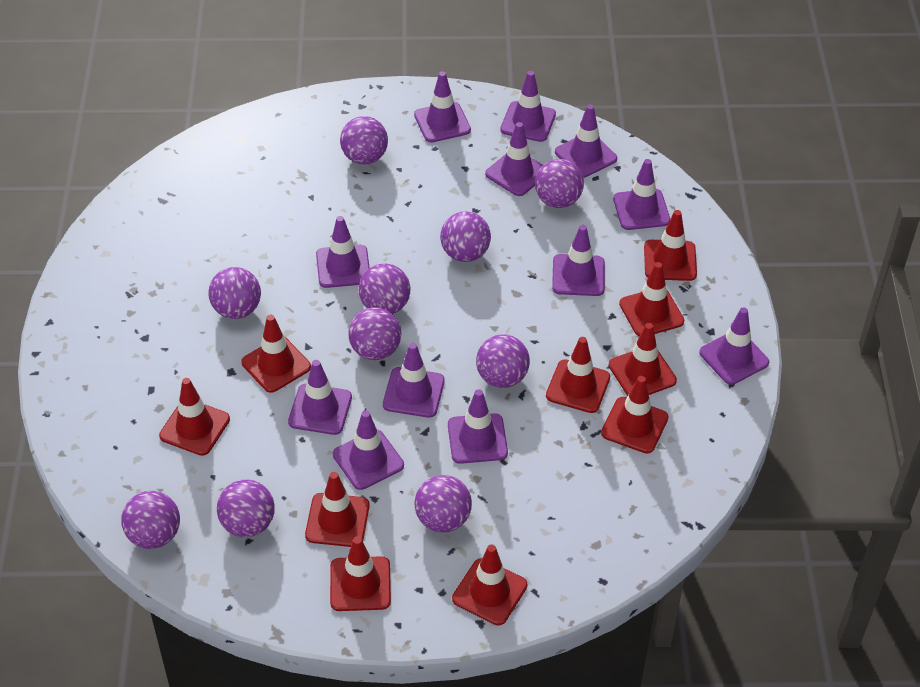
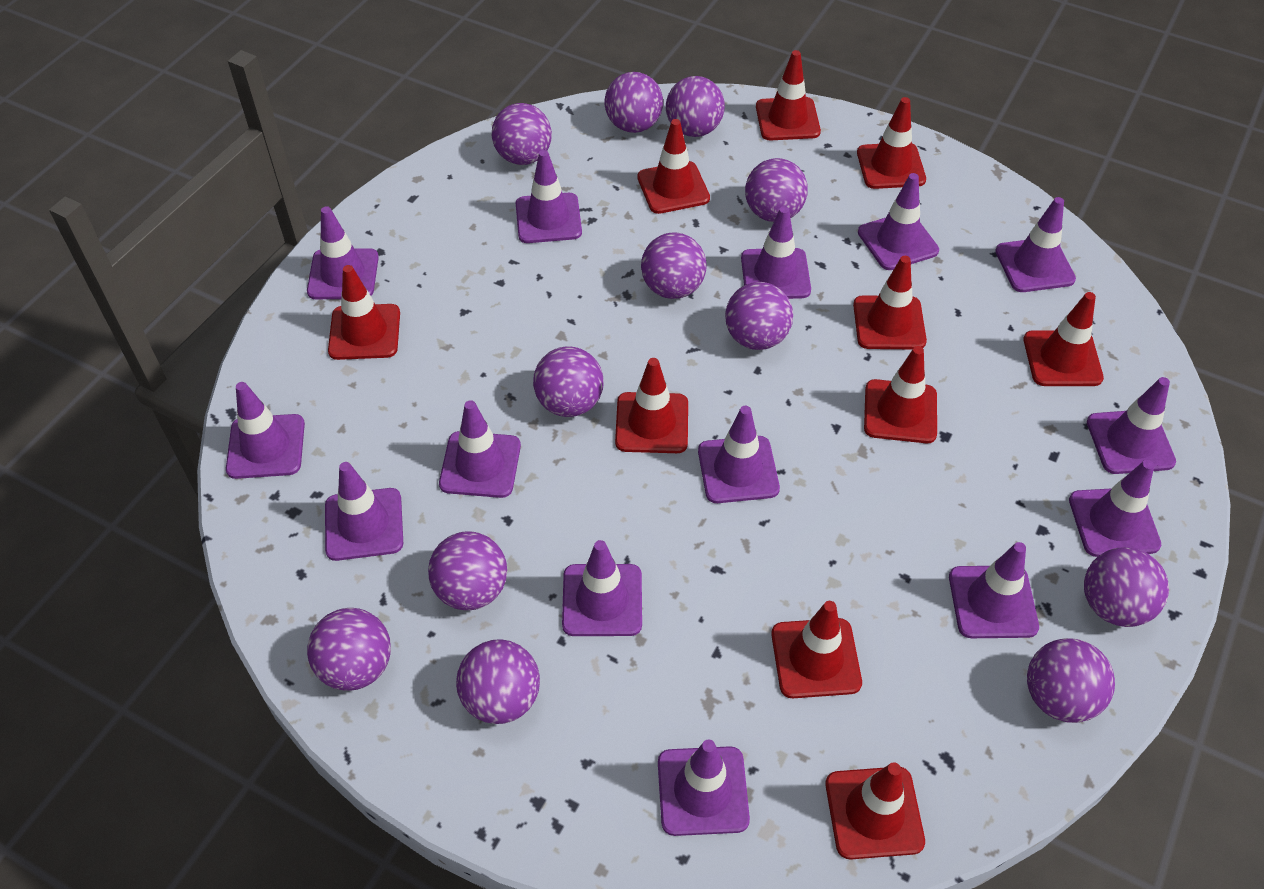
purple ball: 10 -> 12
purple traffic cone: 12 -> 14

